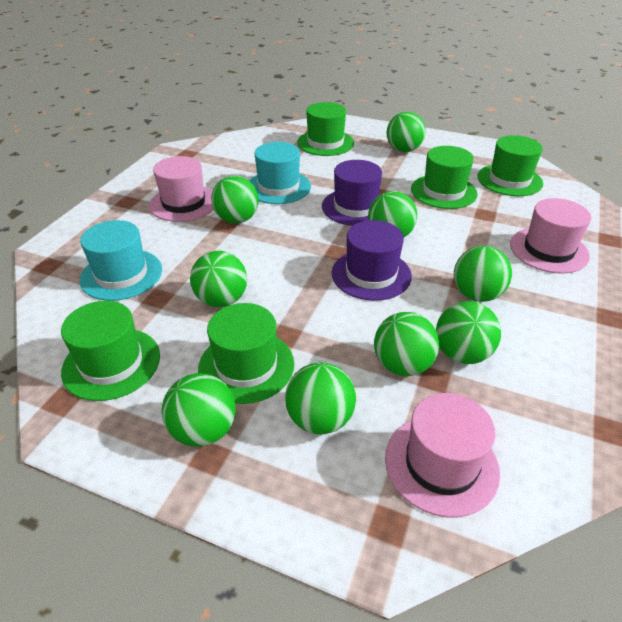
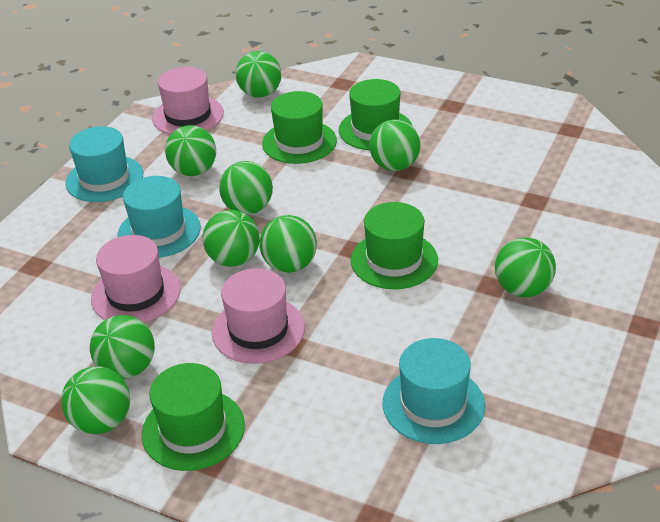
green hat: 5 -> 4
purple hat: 2 -> 0
turquoise hat: 2 -> 3

